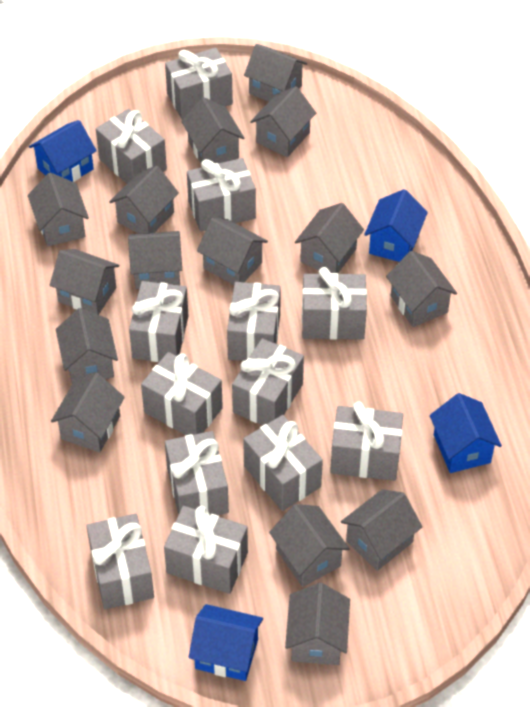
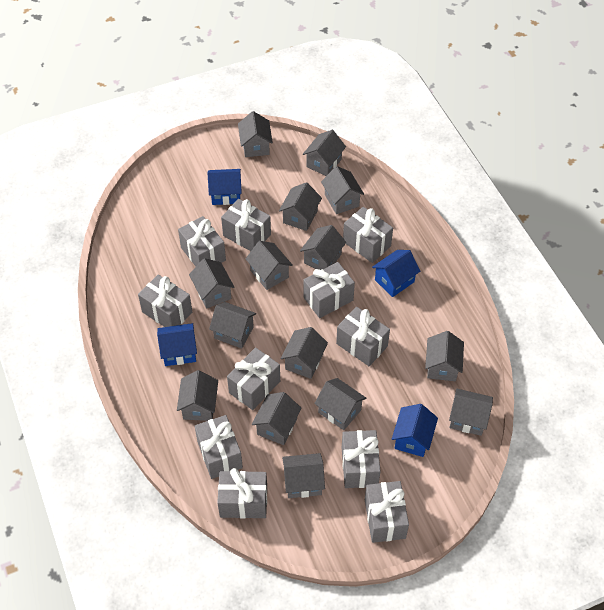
grey gift: 13 -> 11

